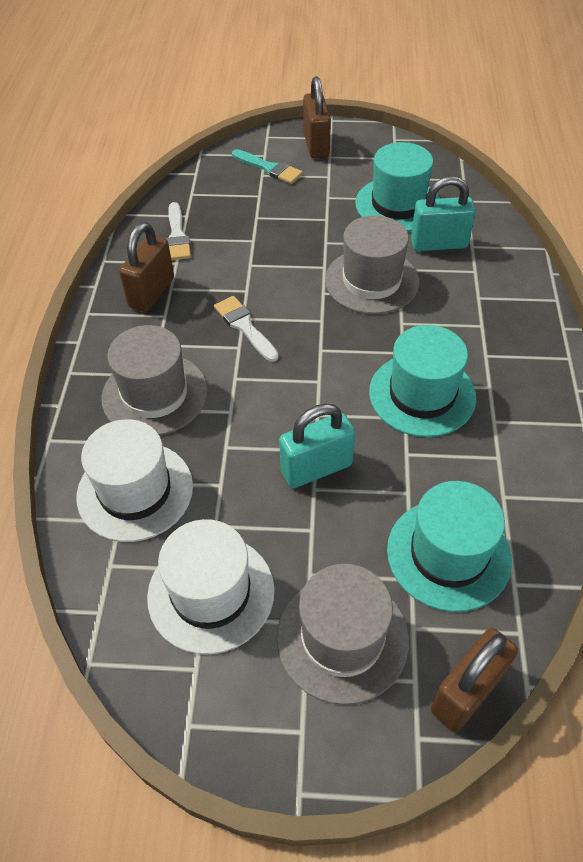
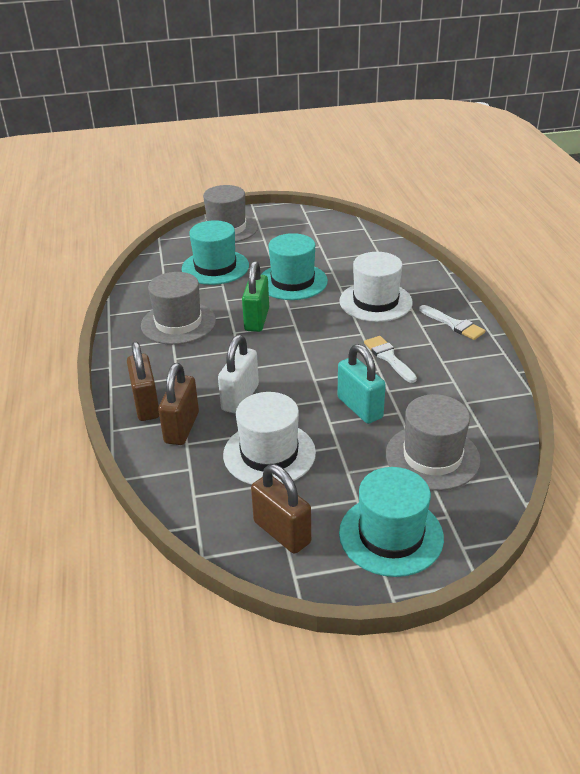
green padlock: 0 -> 1
turquoise brush: 1 -> 0
turquoise padlock: 2 -> 1
white padlock: 0 -> 1

